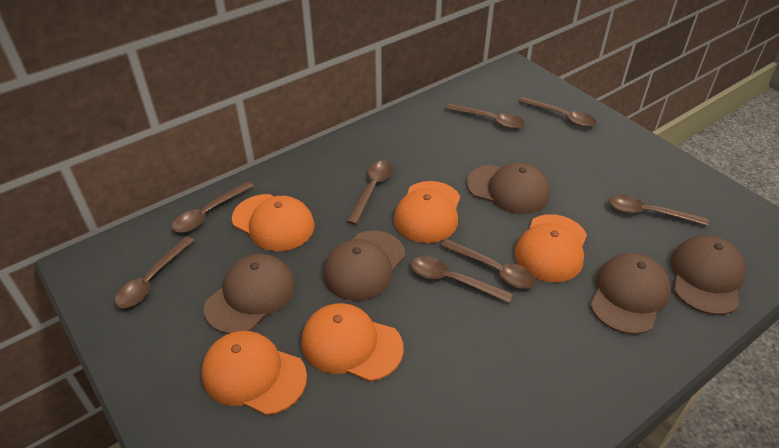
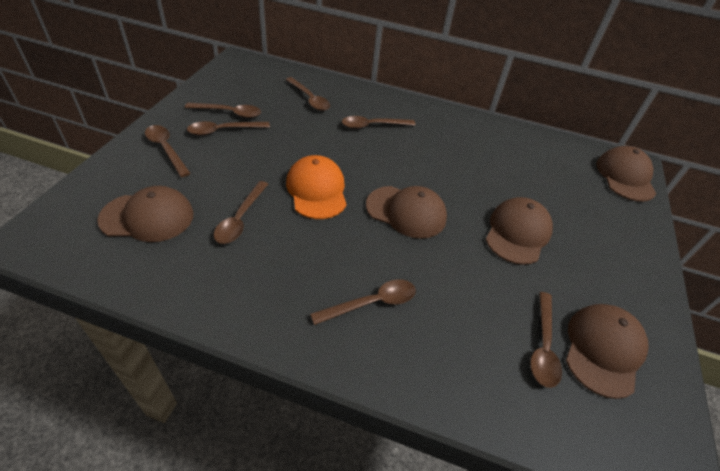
orange cap: 5 -> 1

